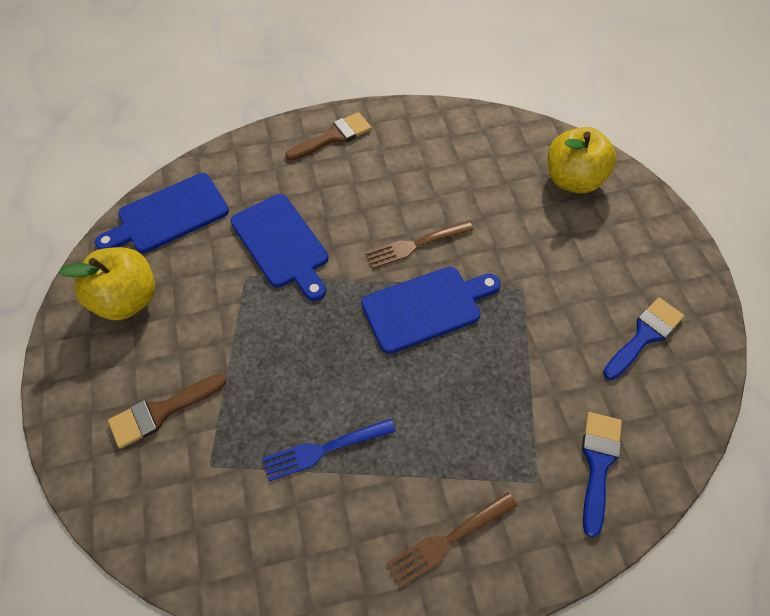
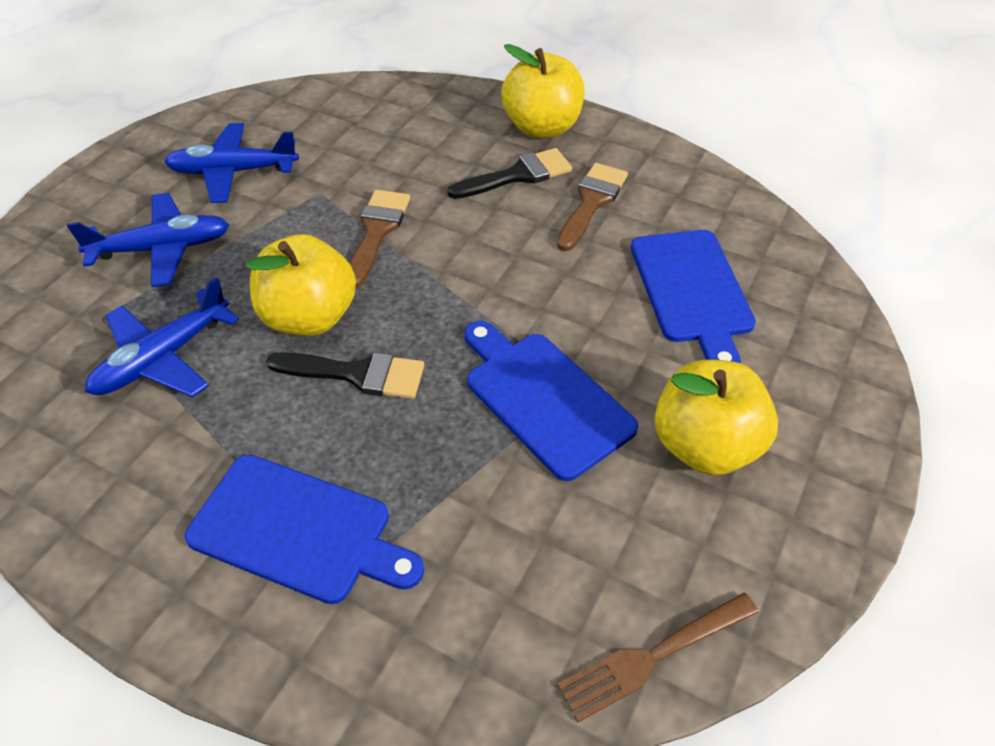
black brush: 0 -> 2
blue brush: 2 -> 0
blue fork: 1 -> 0
blue plane: 0 -> 3
brown fork: 2 -> 1
yellow apple: 2 -> 3

